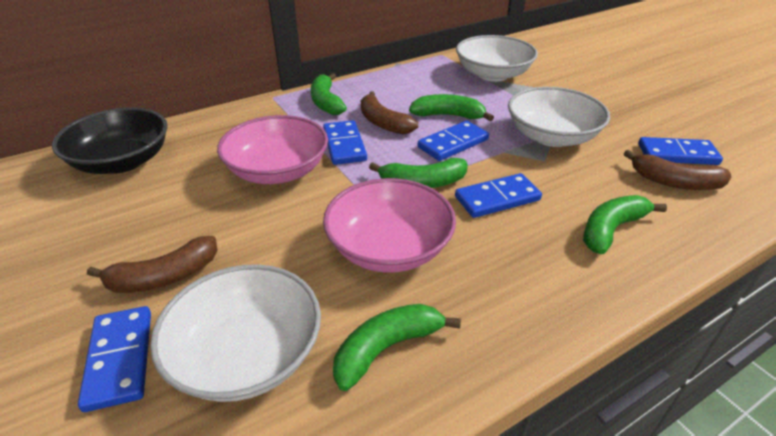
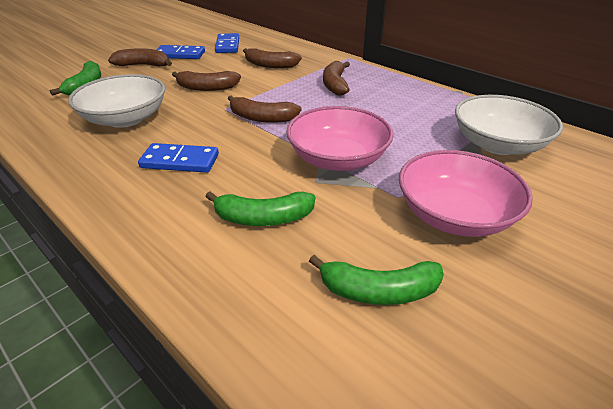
black bowl: 1 -> 0
blue domino: 5 -> 3
brown banana: 3 -> 5
green banana: 5 -> 3
white bowl: 3 -> 2

